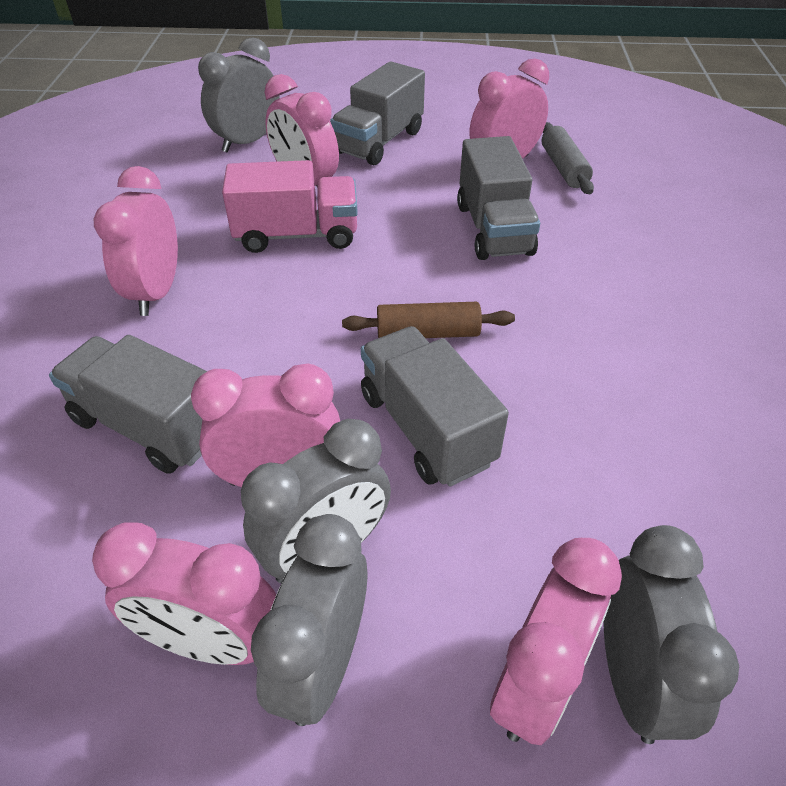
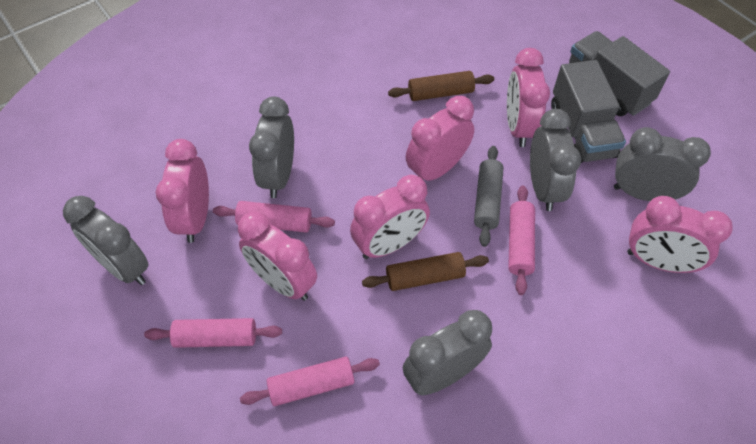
brown rolling pin: 1 -> 2
grey clock: 4 -> 5
grey truck: 4 -> 2
pink rolling pin: 0 -> 4
pink truck: 1 -> 0

